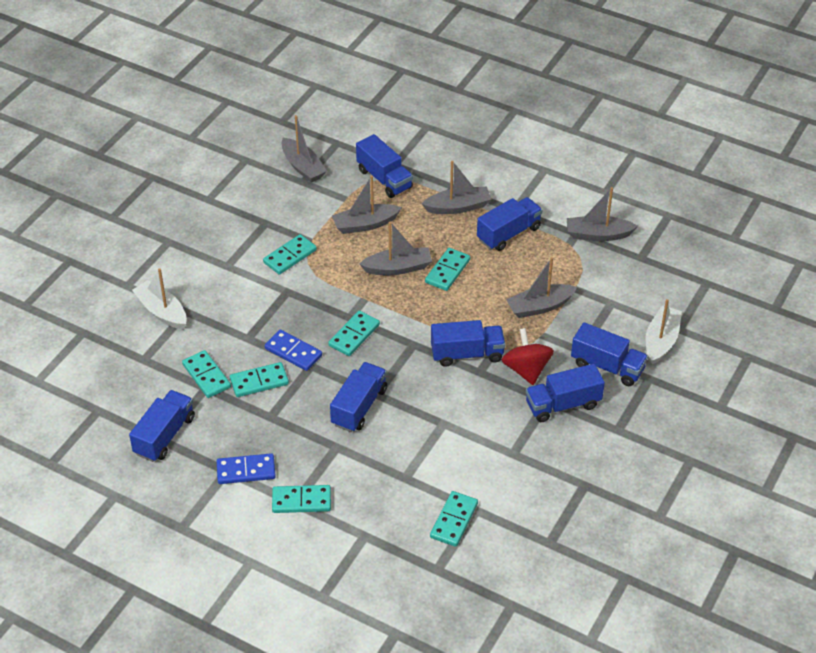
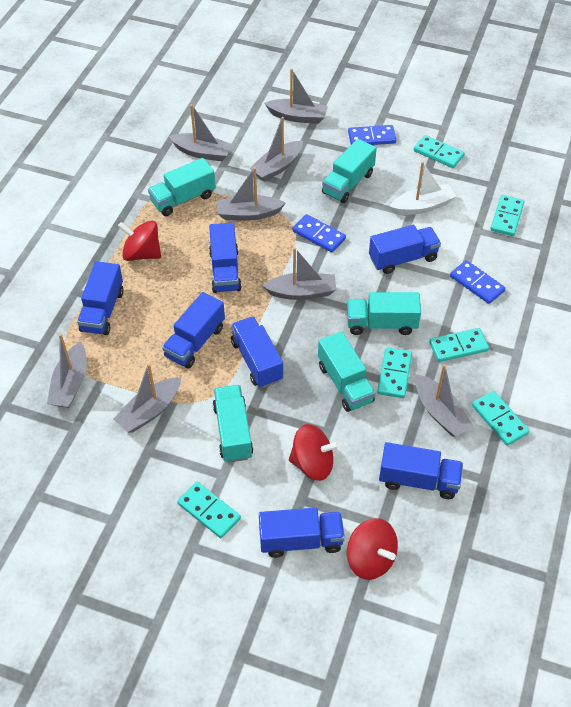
blue domino: 2 -> 3
grey boat: 6 -> 8
red spinning top: 1 -> 3
turquoise domino: 7 -> 6
turquoise truck: 0 -> 5
white boat: 2 -> 1

